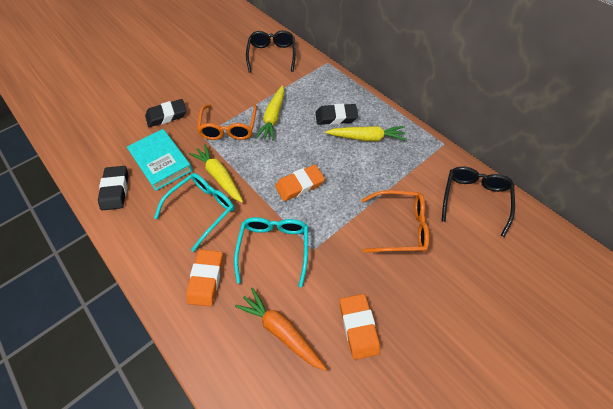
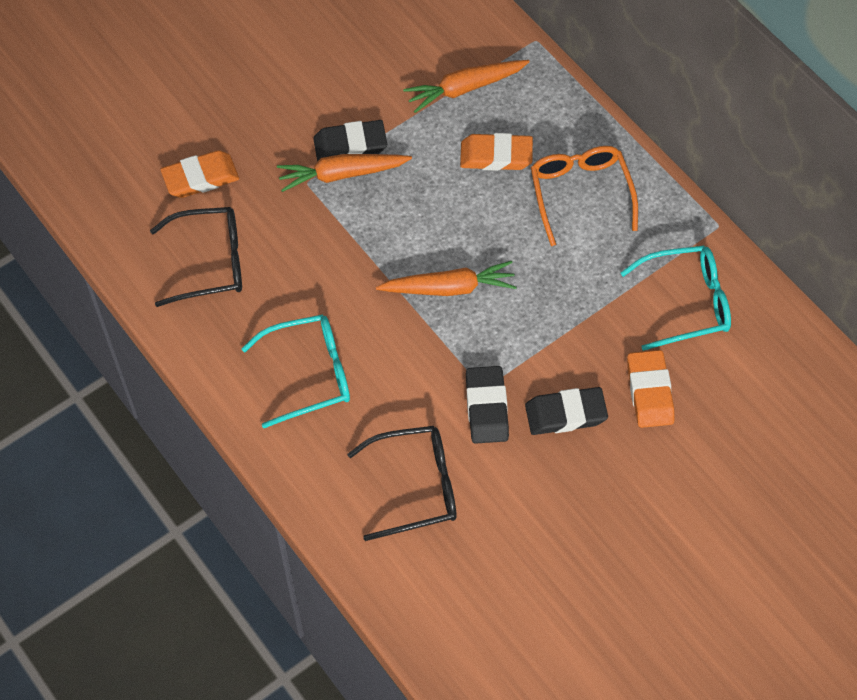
orange carrot: 1 -> 3
orange glasses: 2 -> 1
turquoise book: 1 -> 0
yellow carrot: 3 -> 0

